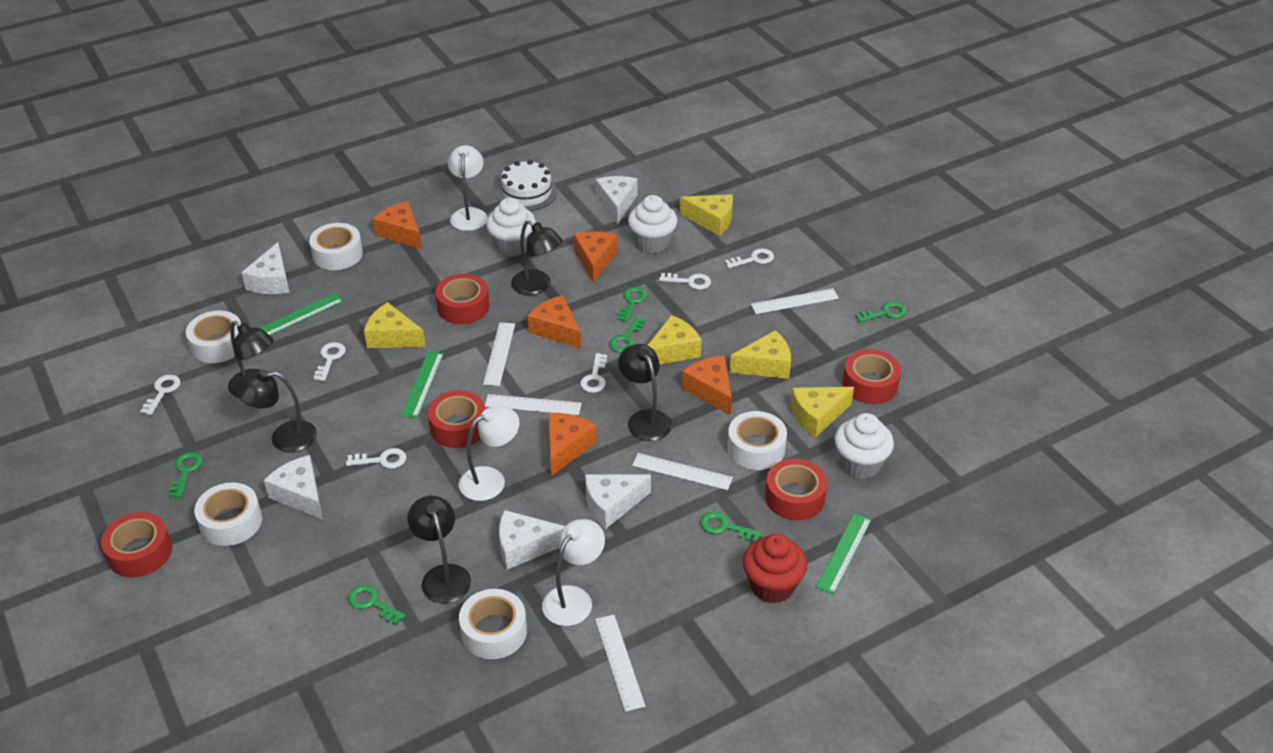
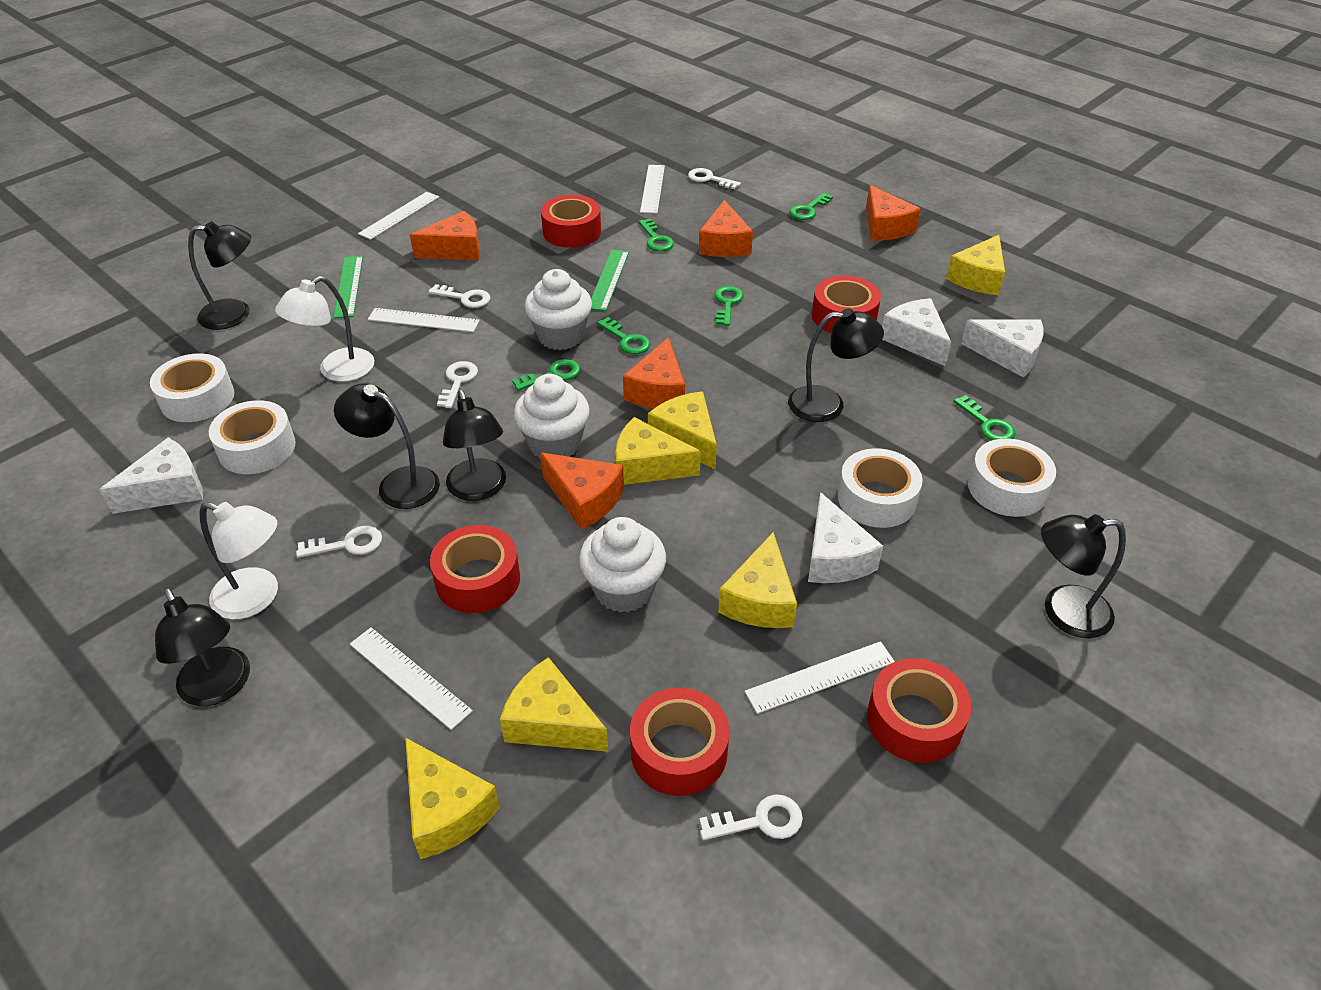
black lamp: 5 -> 6
green ruler: 3 -> 2
red cupcake: 1 -> 0
white cake: 1 -> 0
white cheese: 5 -> 4
white key: 6 -> 5
white lamp: 3 -> 2
white tape: 5 -> 4
yellow cheese: 5 -> 6

